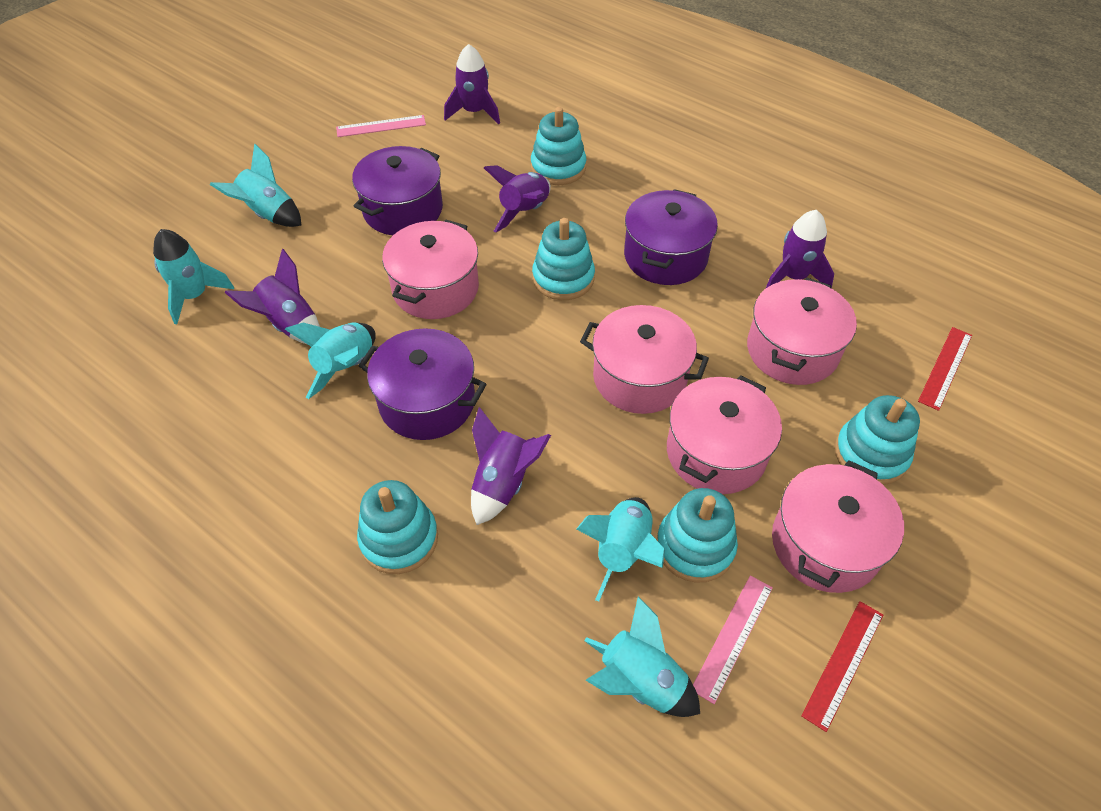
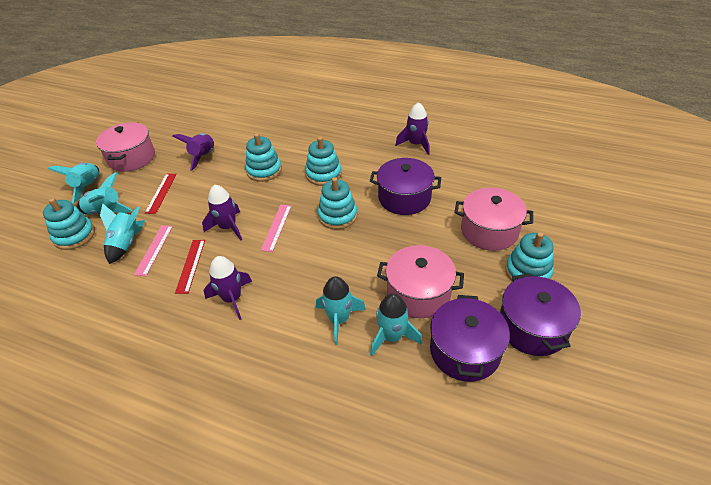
pink pot: 5 -> 3
purple rocket: 5 -> 4

